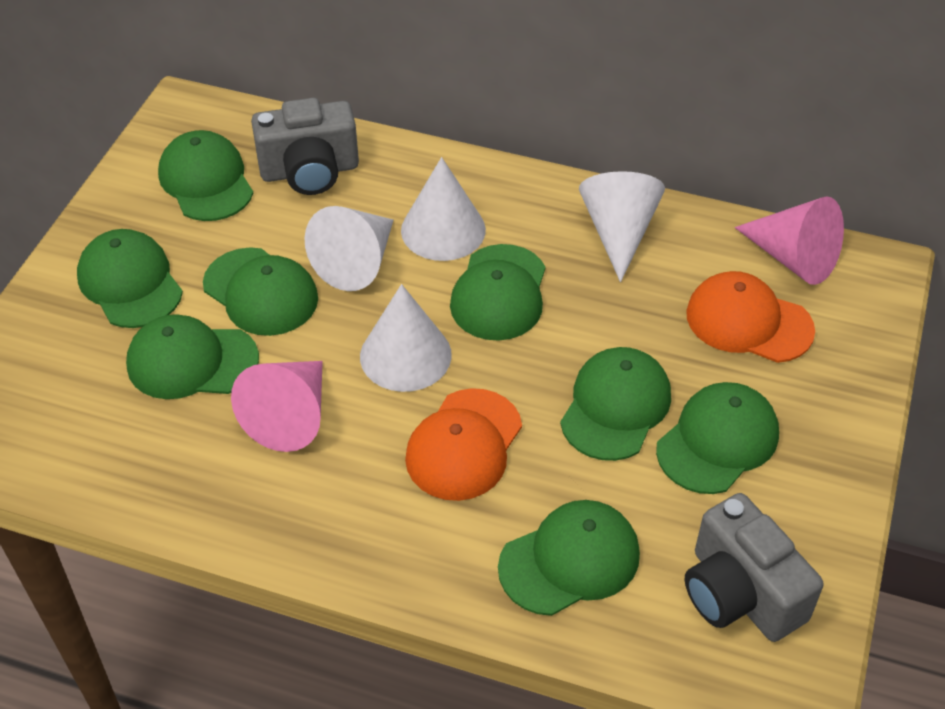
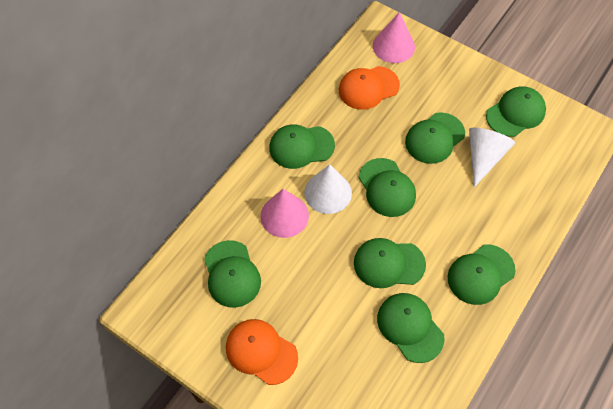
grey camera: 2 -> 0
white cone: 4 -> 2

